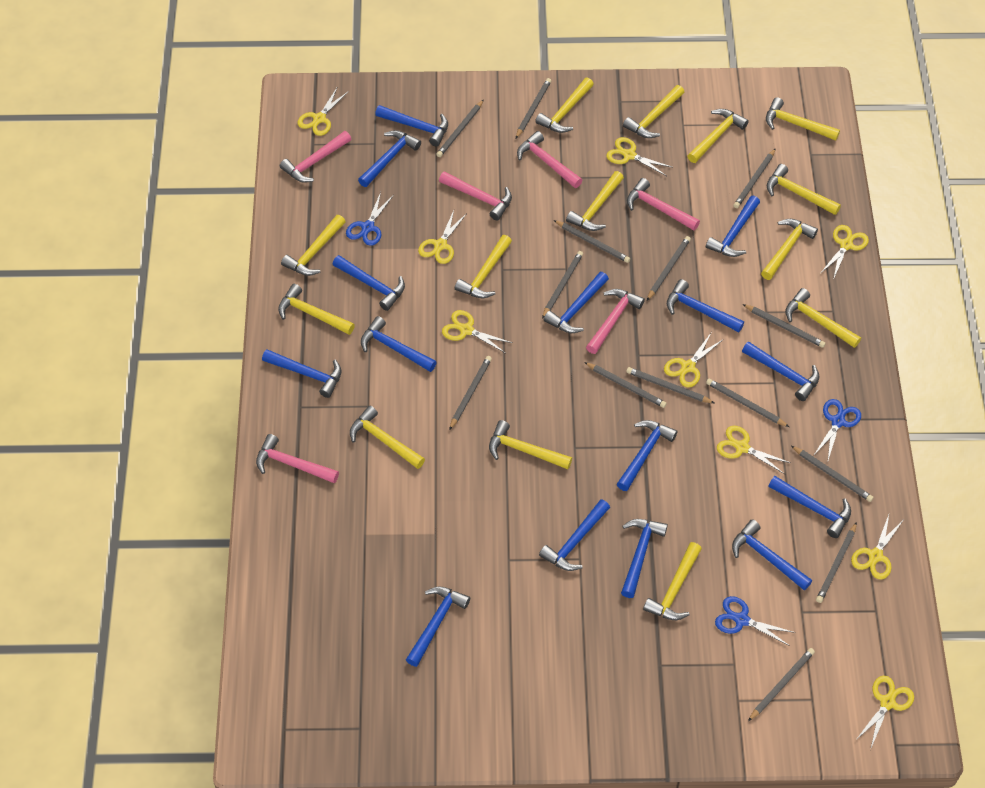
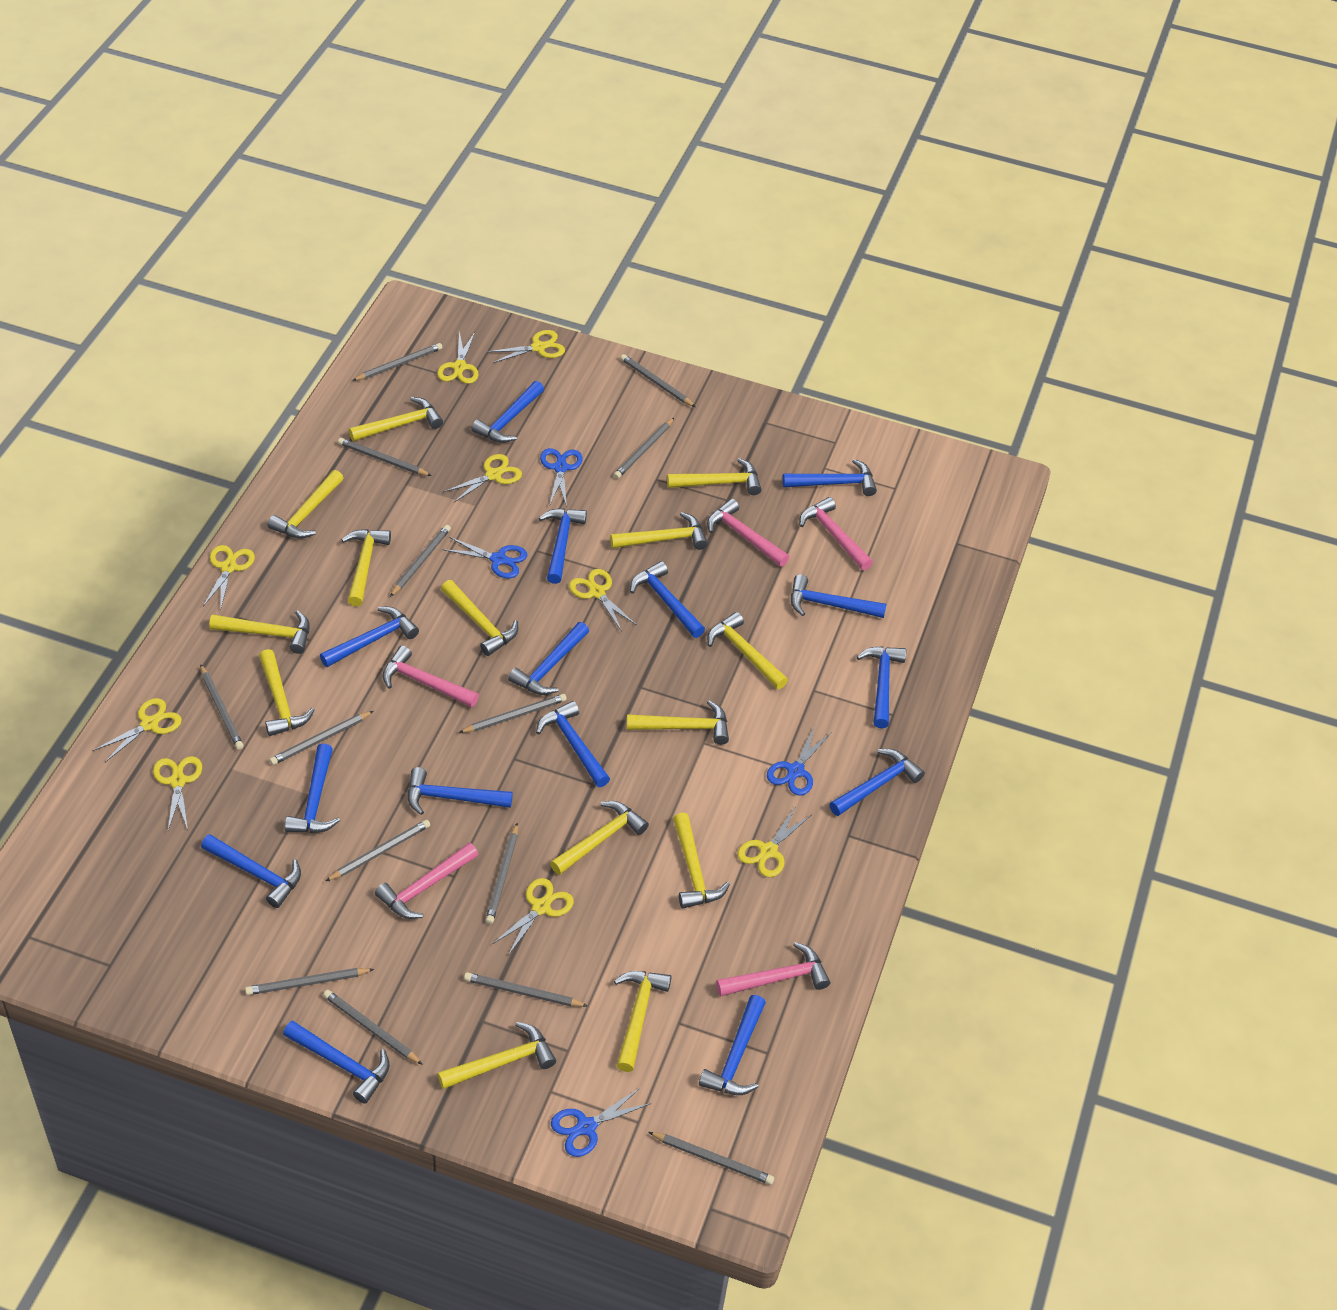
blue scissors: 3 -> 4
pink hammer: 6 -> 5

